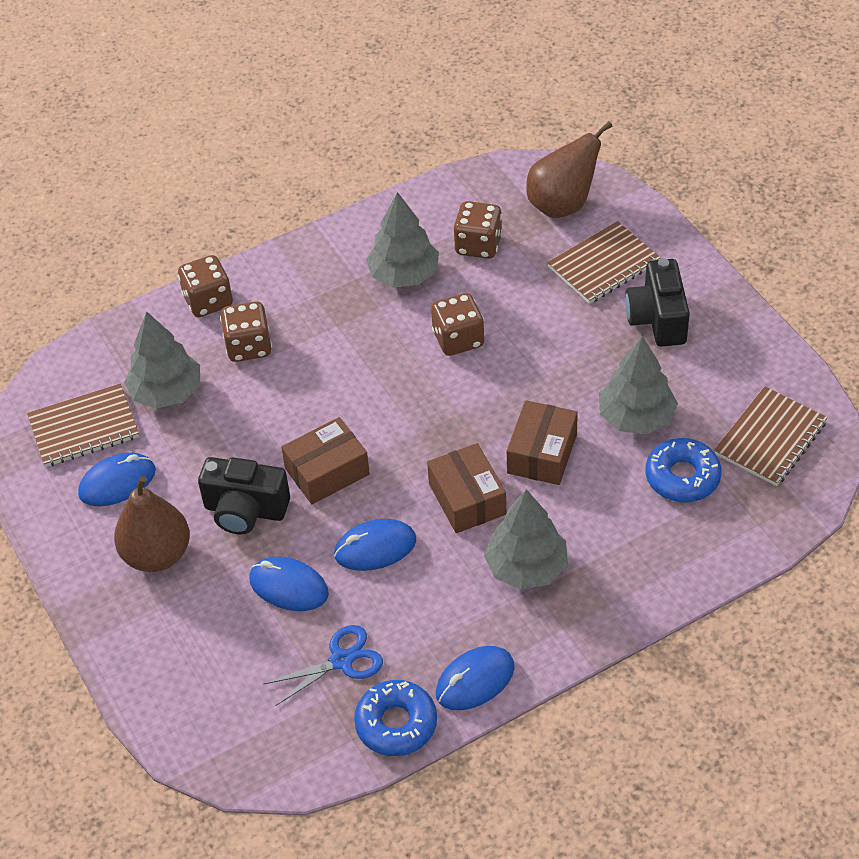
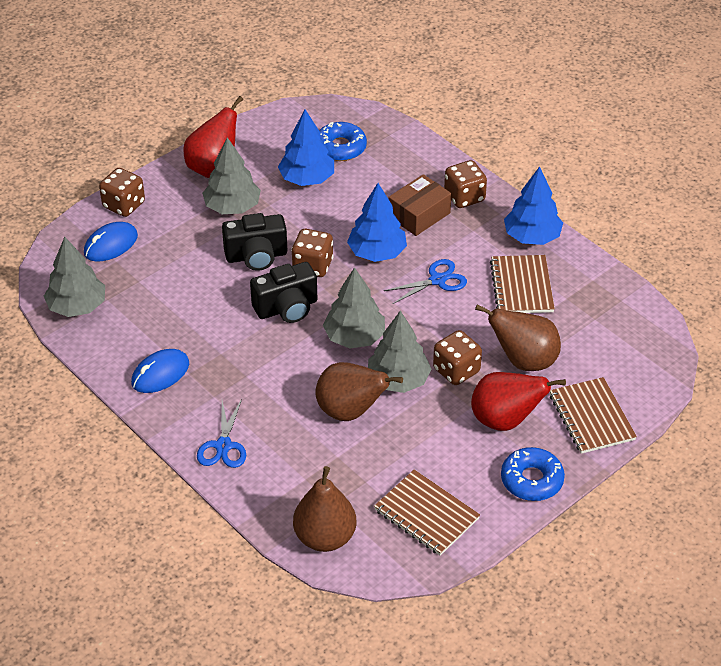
blue mouse: 4 -> 2
blue scissors: 1 -> 2
blue tree: 0 -> 3
brown box: 3 -> 1
brown pear: 2 -> 3
red pear: 0 -> 2

